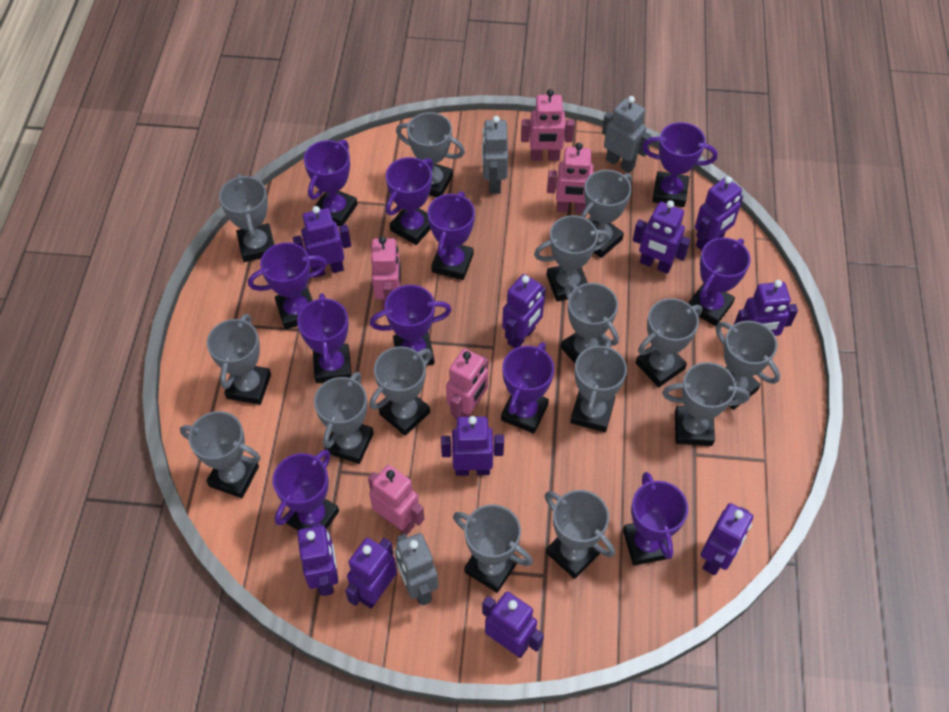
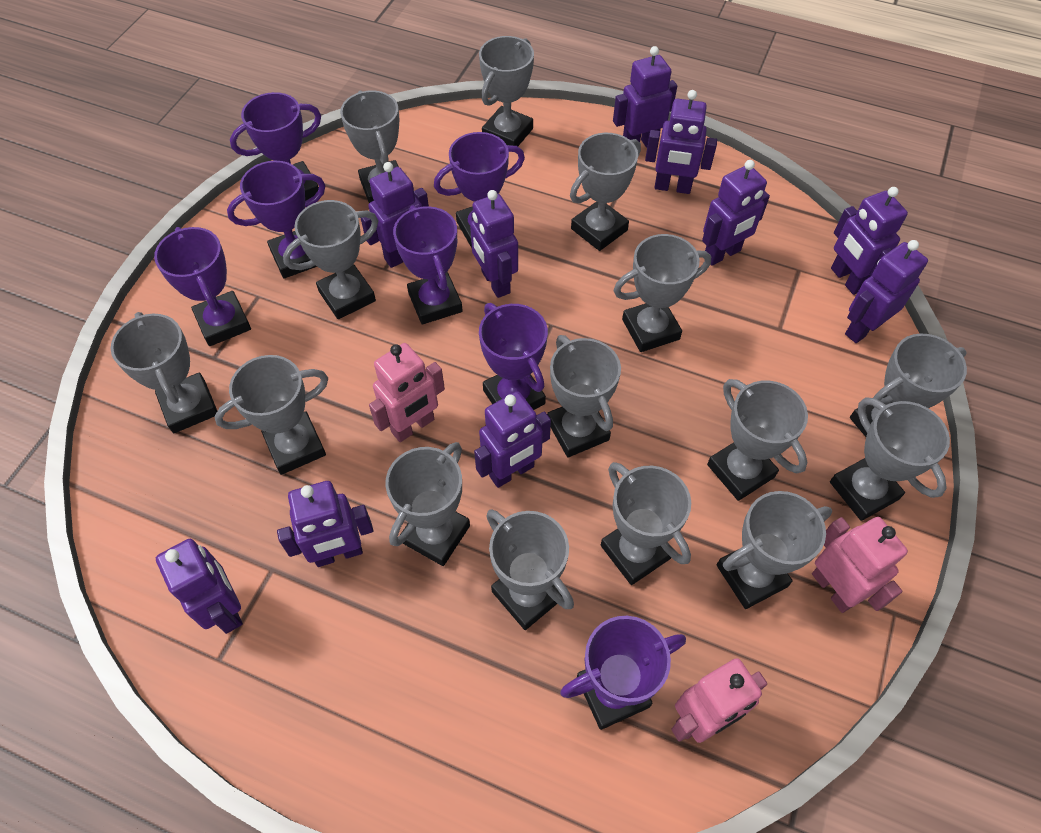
grey robot: 3 -> 0
pink robot: 5 -> 3
purple trophy: 11 -> 7

